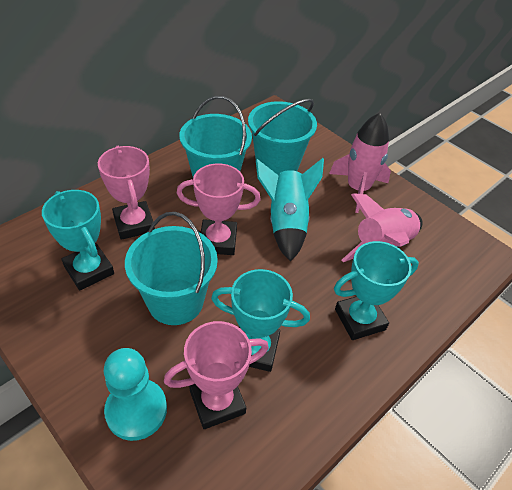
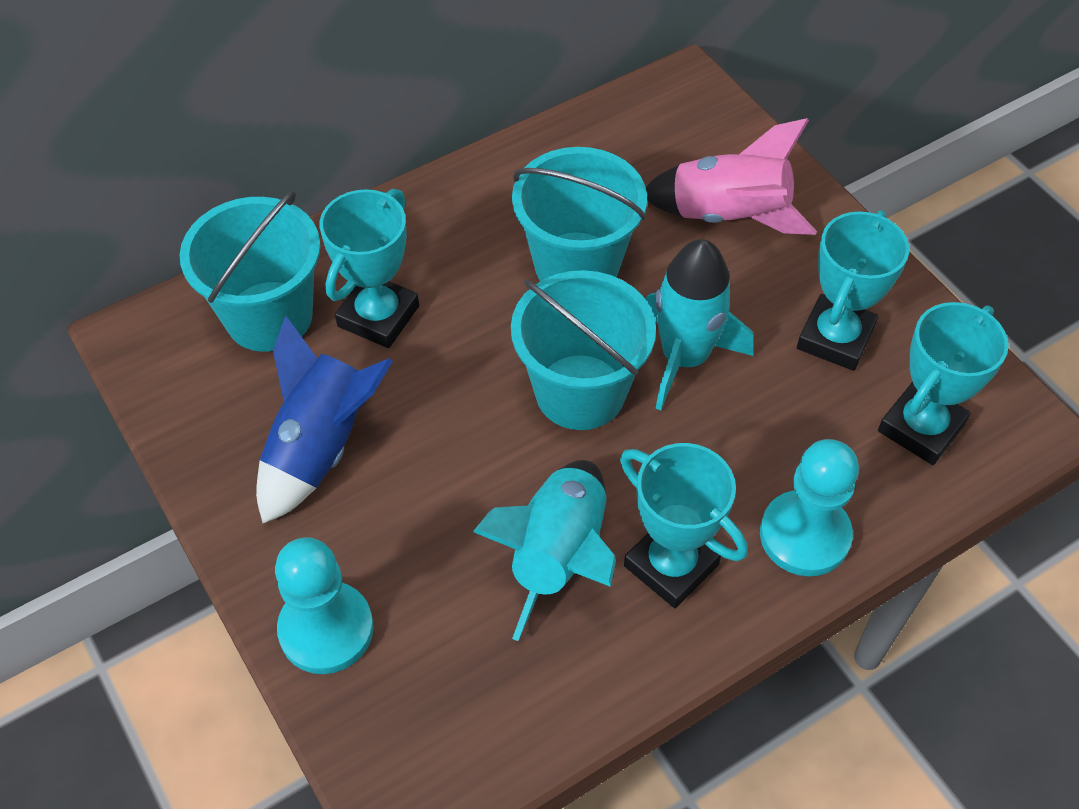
blue rocket: 0 -> 1
pink rocket: 2 -> 1
pink trophy: 3 -> 0
turquoise pawn: 1 -> 2
turquoise rocket: 1 -> 2
turquoise trophy: 3 -> 4

